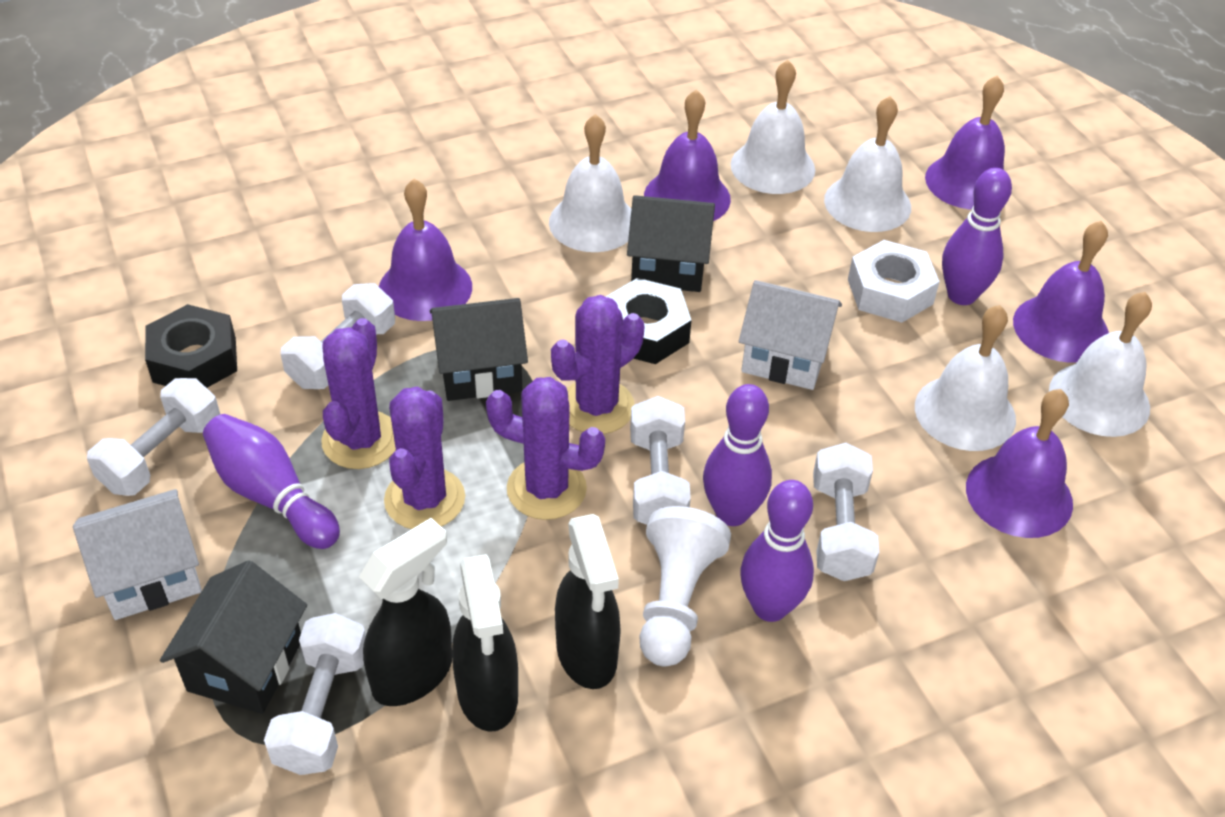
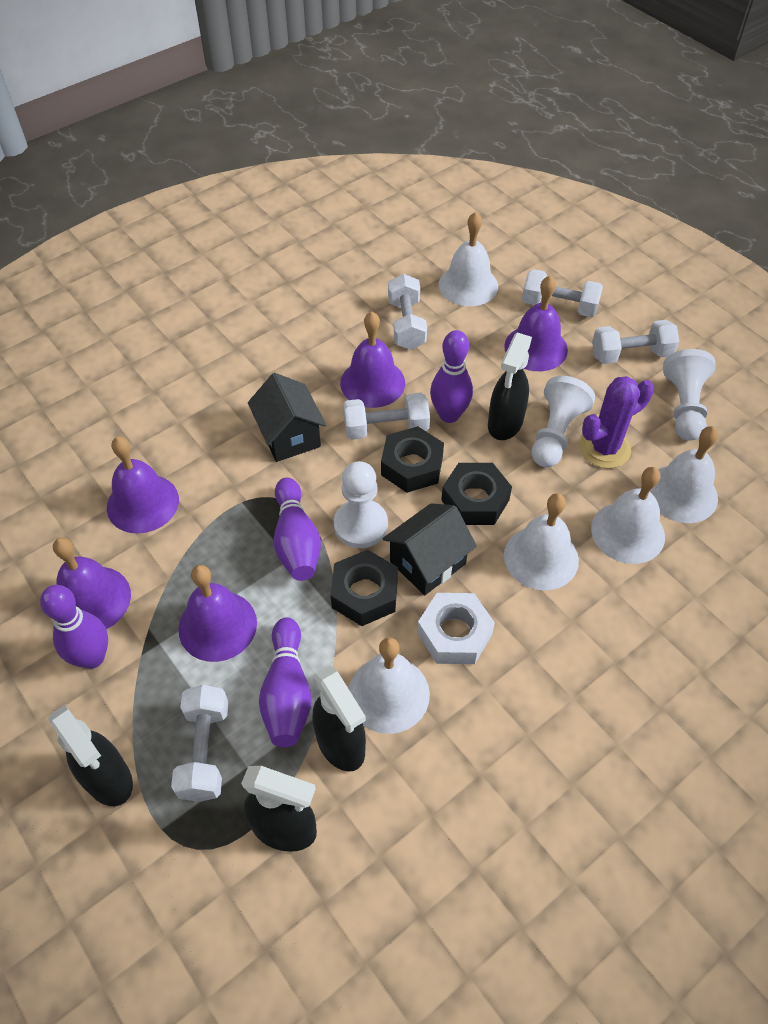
black house: 3 -> 2
black nut: 2 -> 3
black spray bottle: 3 -> 4
purple cactus: 4 -> 1
white house: 2 -> 0
white pawn: 1 -> 3

